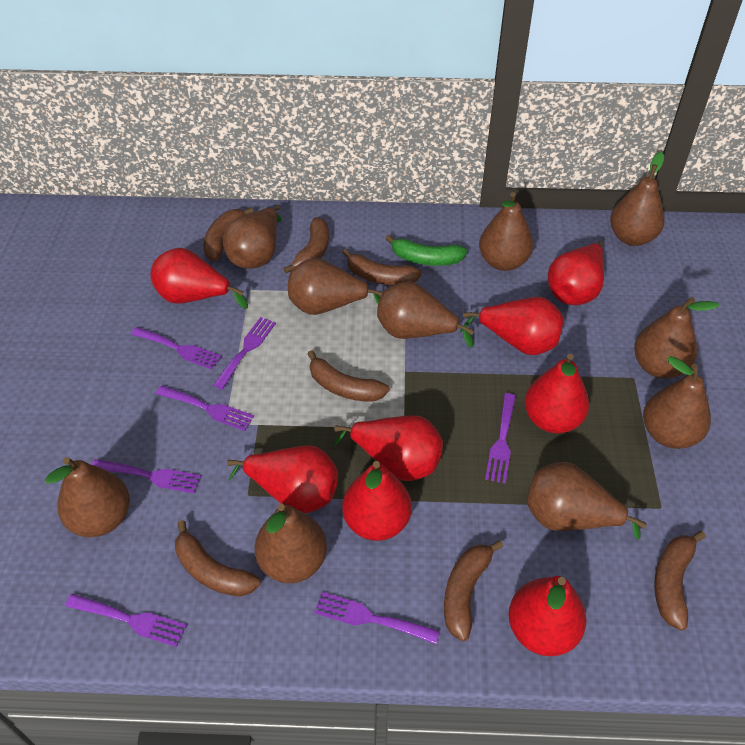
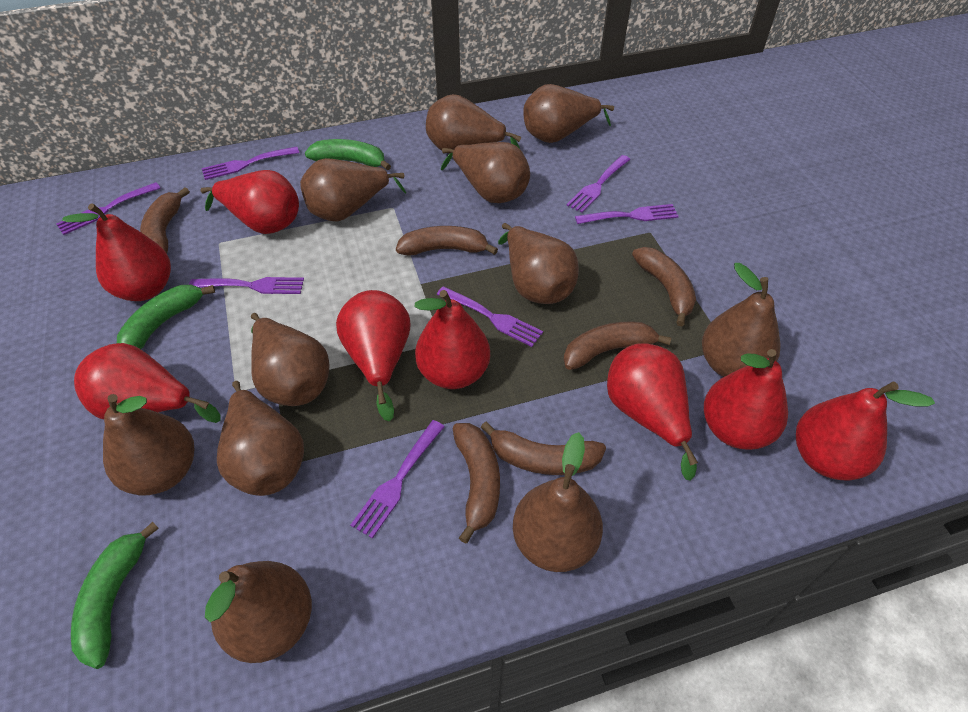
brown banana: 7 -> 6
brown pear: 10 -> 11
green banana: 1 -> 3

